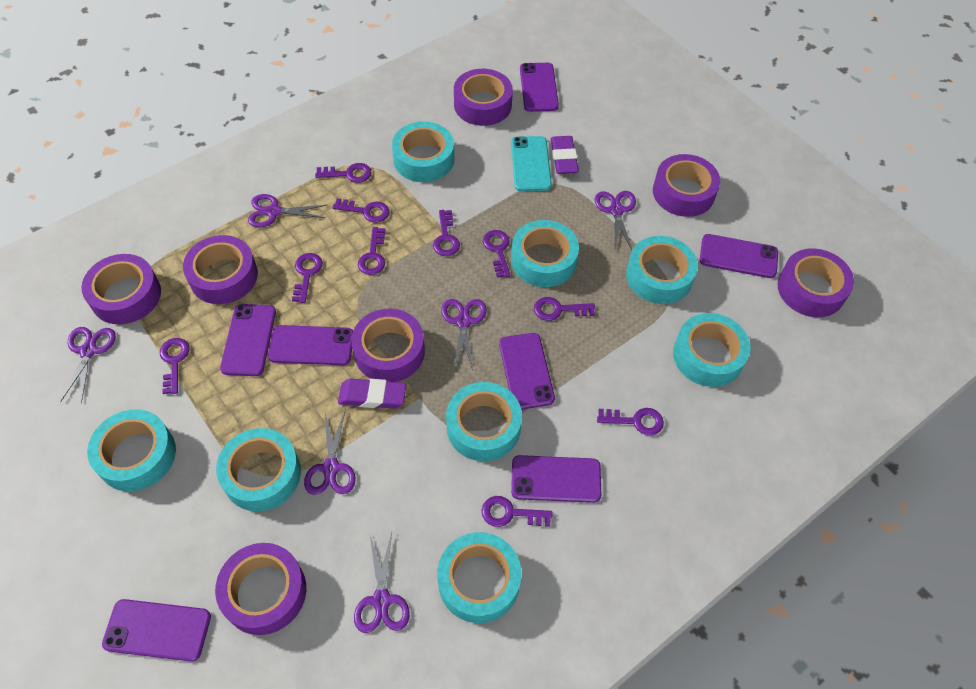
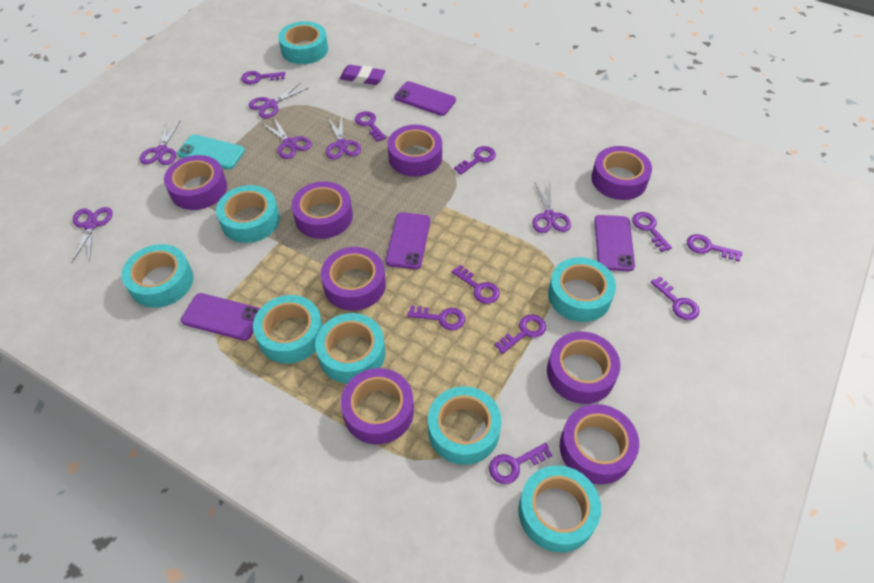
purple eraser: 2 -> 1
purple phone: 7 -> 4
purple tape: 7 -> 8

